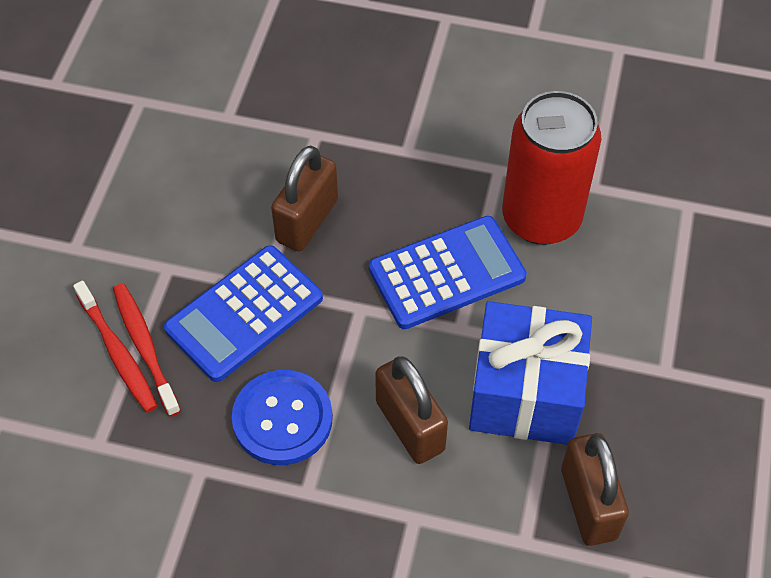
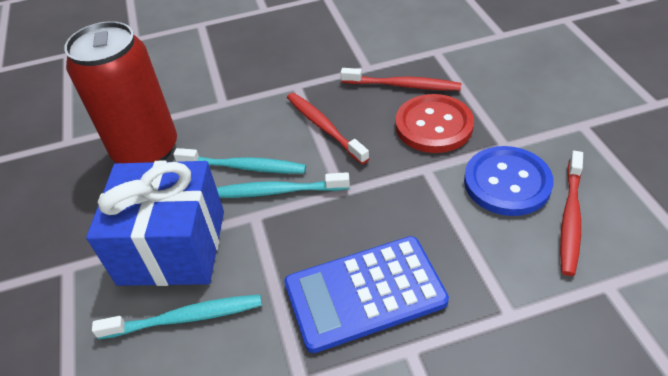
blue calculator: 2 -> 1
brown padlock: 3 -> 0
red button: 0 -> 1
red toothbrush: 2 -> 3
turquoise toothbrush: 0 -> 3

